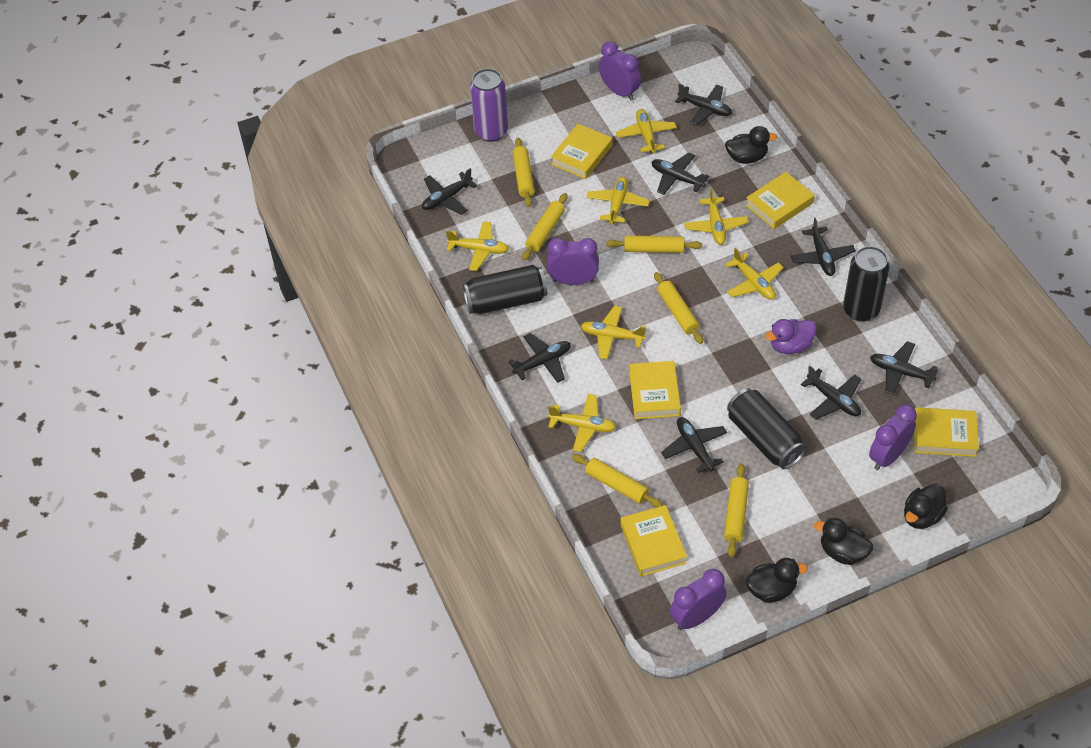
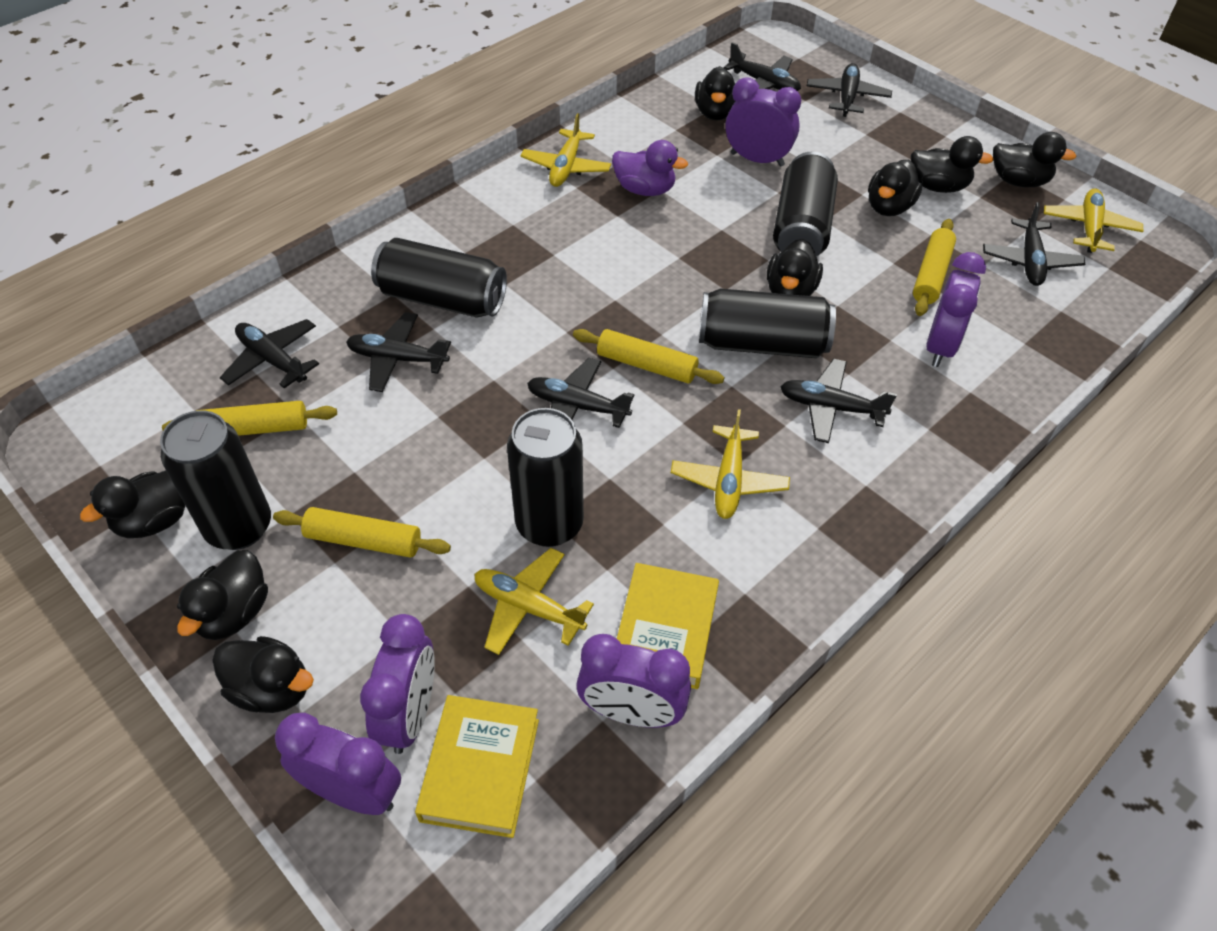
black can: 3 -> 5
black duck: 4 -> 8
black plane: 8 -> 7
purple can: 1 -> 0
purple clock: 4 -> 5
yellow book: 5 -> 2
yellow plane: 7 -> 4
yellow rolling pin: 6 -> 4

